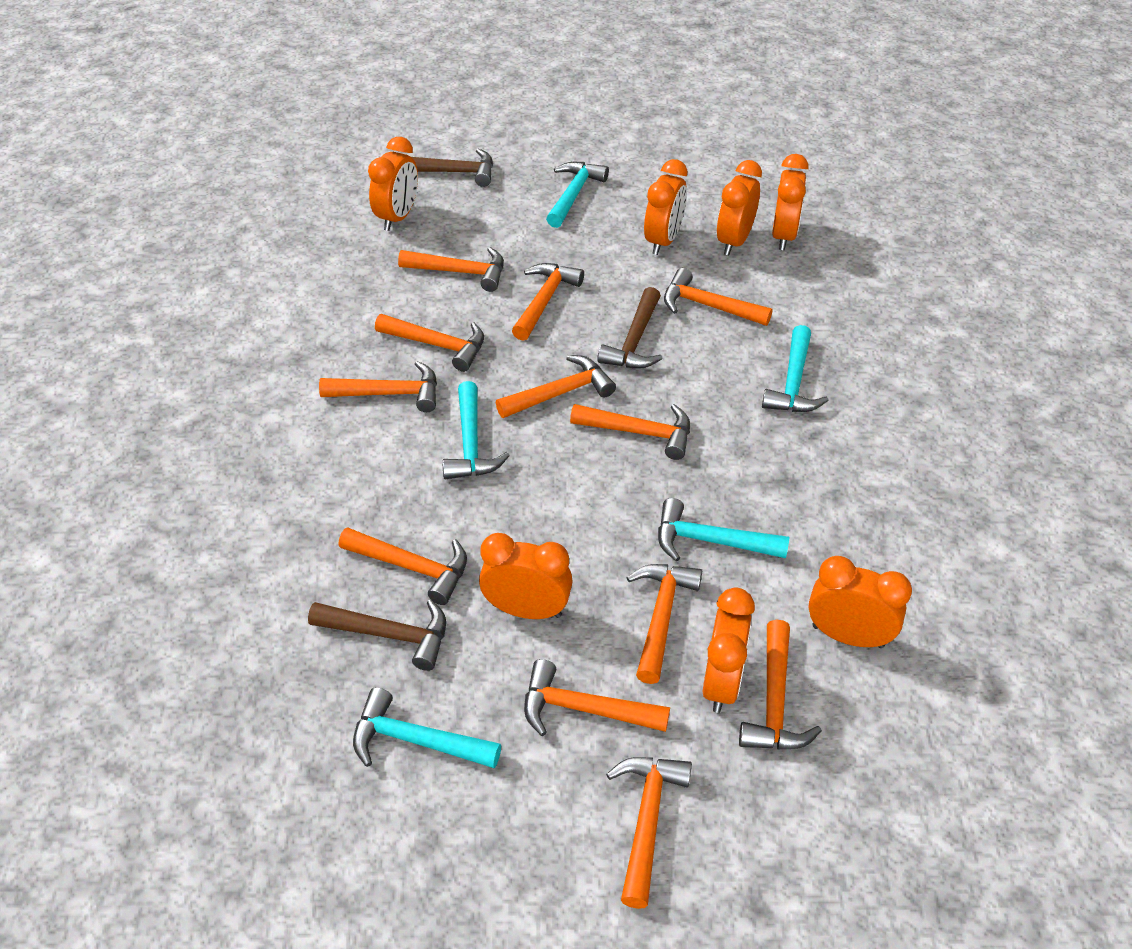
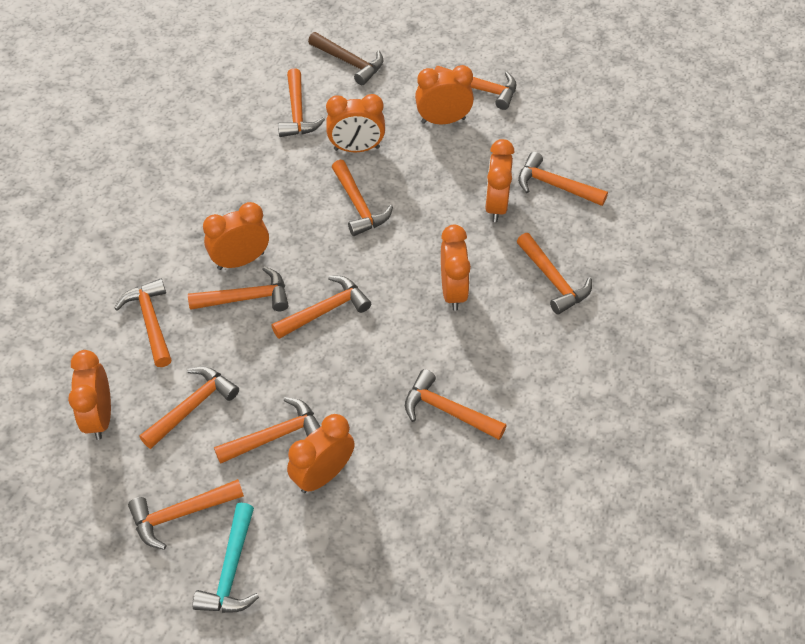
brown hammer: 3 -> 1
turquoise hammer: 5 -> 1

